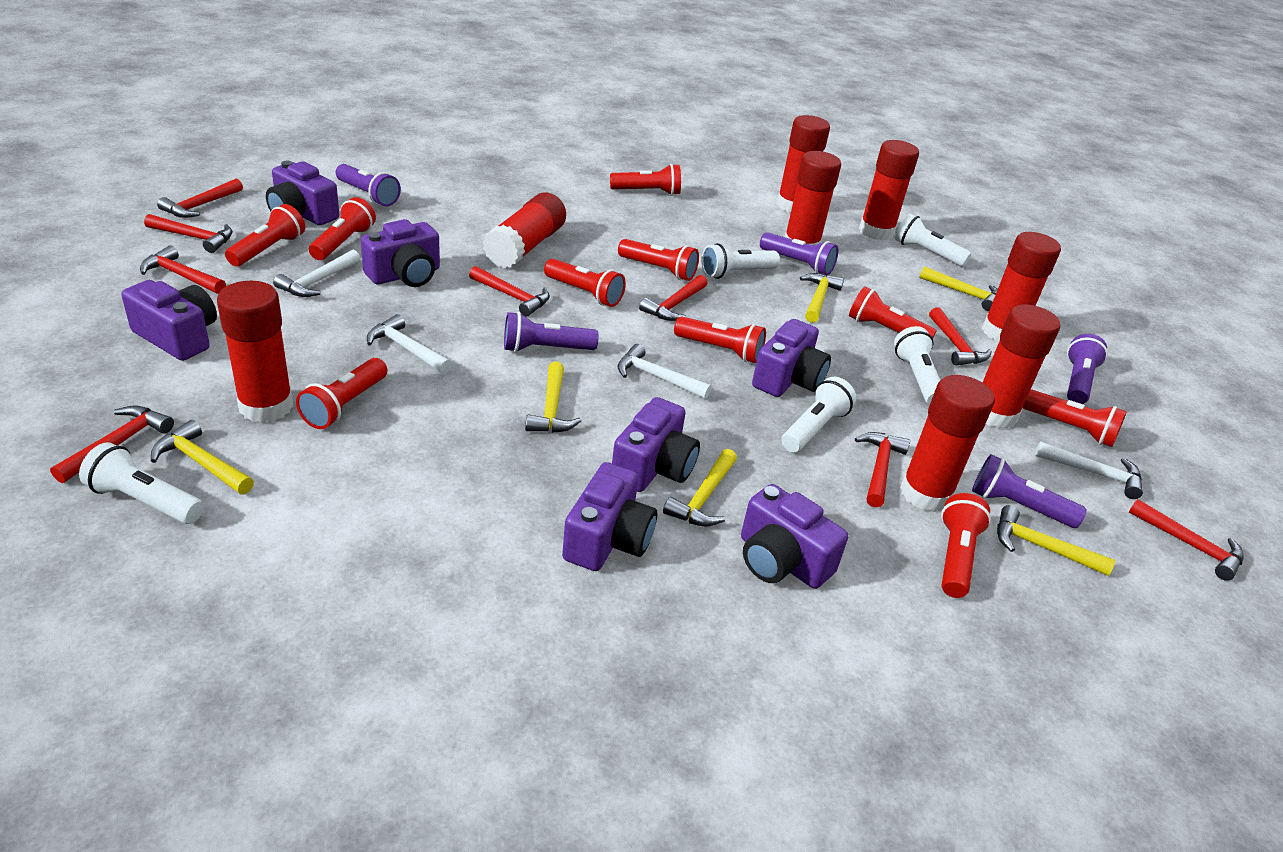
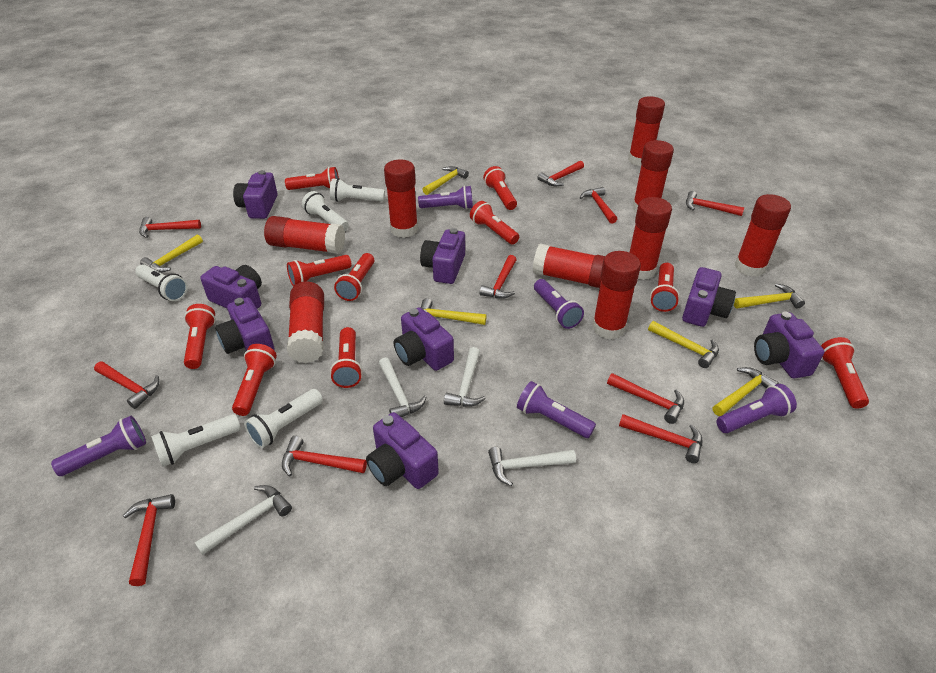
purple camera: 7 -> 8
red glue stick: 8 -> 9
red hammer: 9 -> 10

